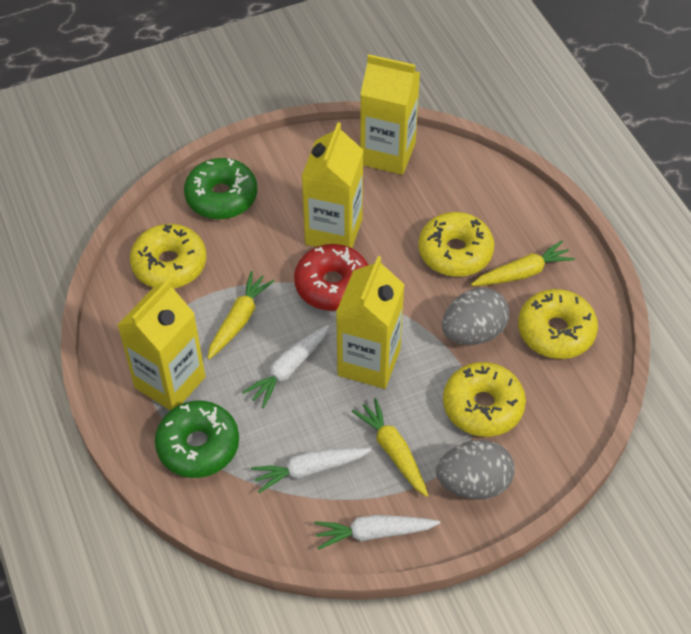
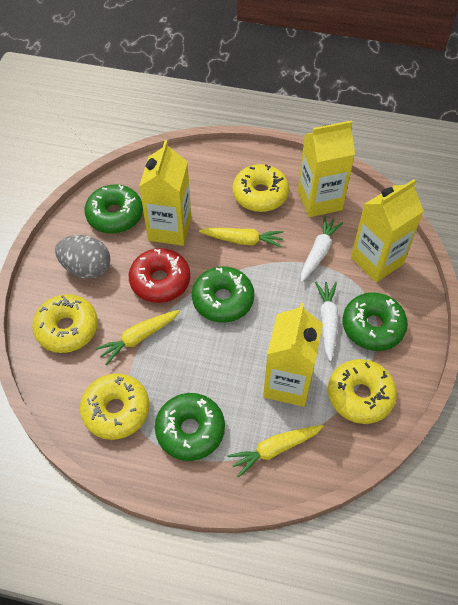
green donut: 2 -> 4
grey egg: 2 -> 1
white carrot: 3 -> 2

